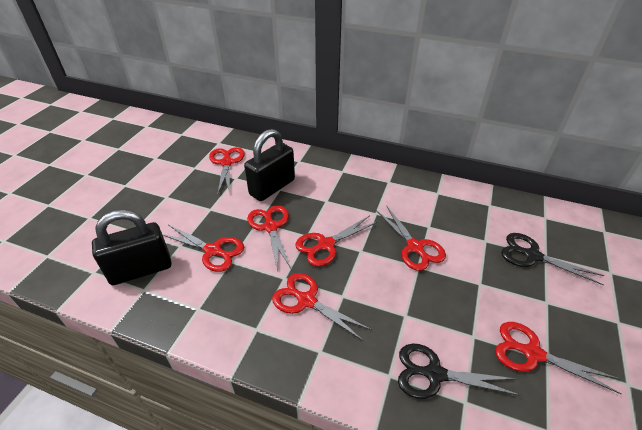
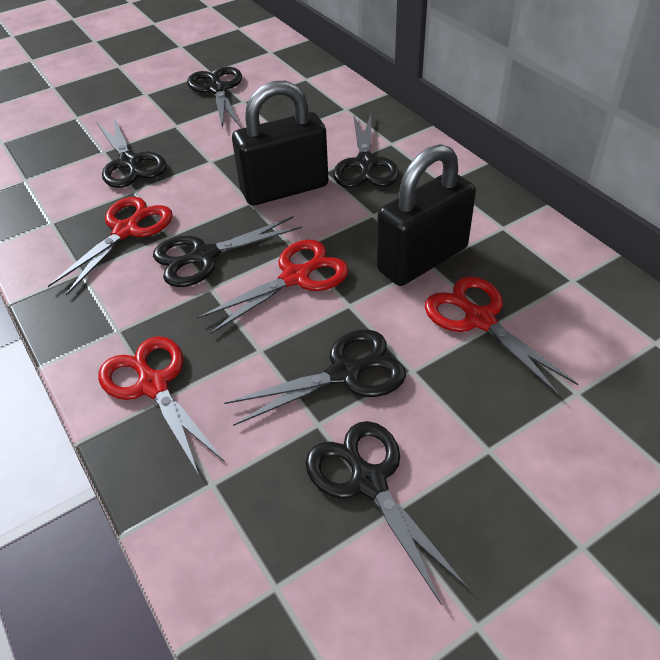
black scissors: 2 -> 6
red scissors: 7 -> 4

